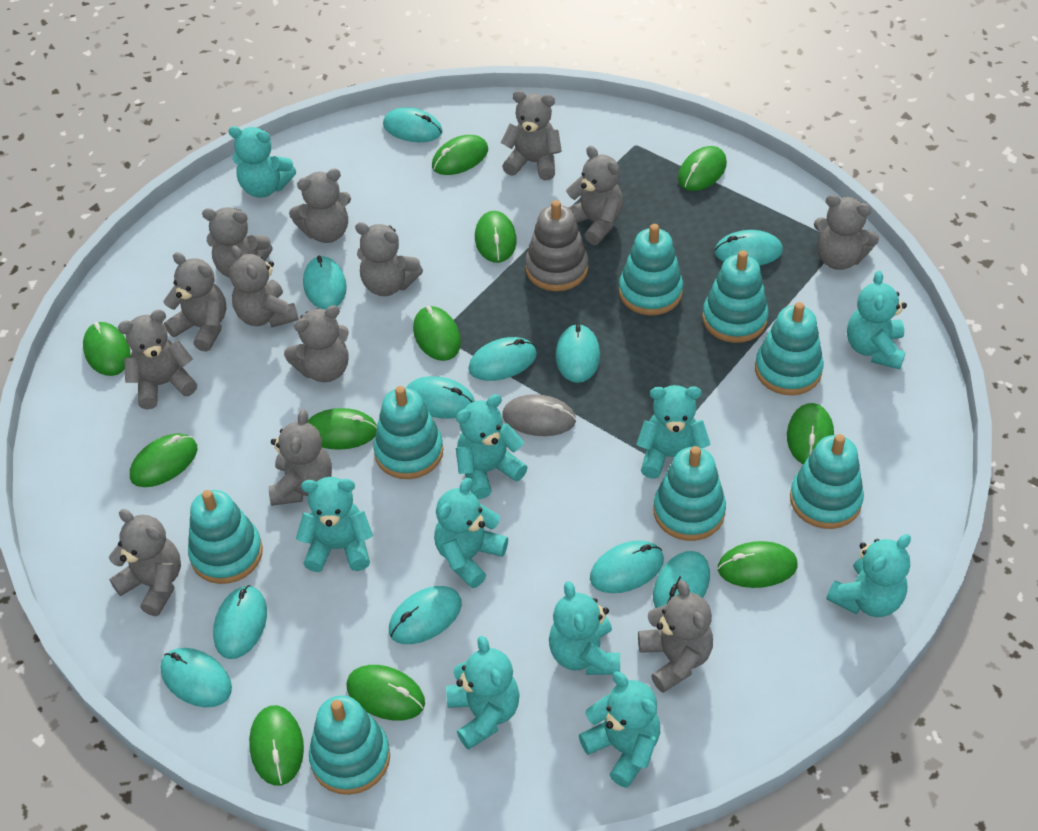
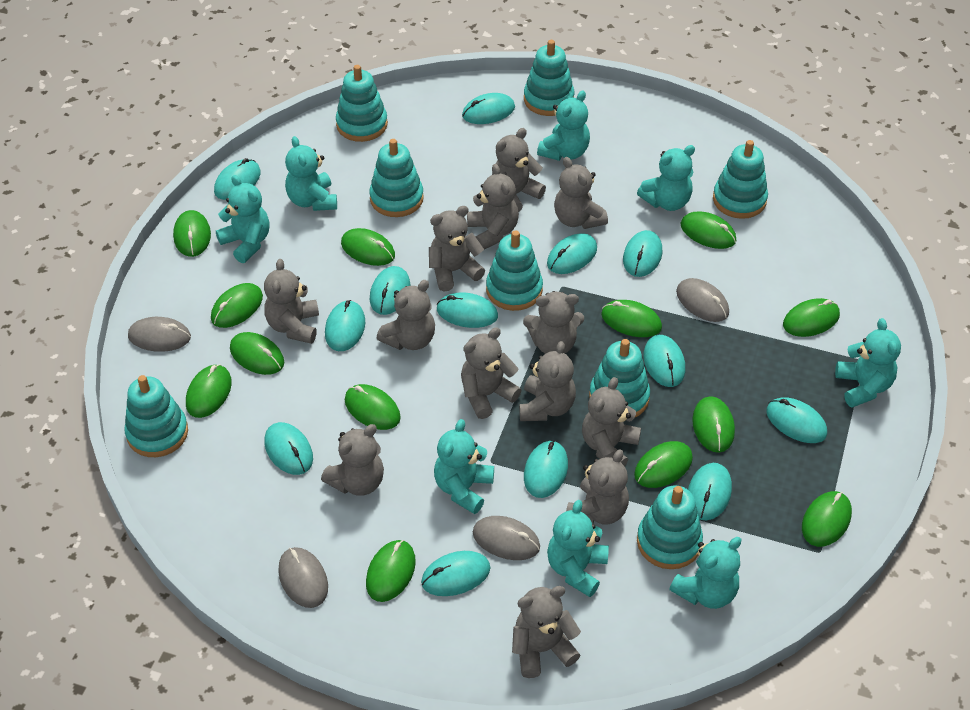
green mouse: 11 -> 13
grey mouse: 1 -> 4
grey stacking toy: 1 -> 0
turquoise mouse: 11 -> 13
turquoise teddy bear: 10 -> 8

